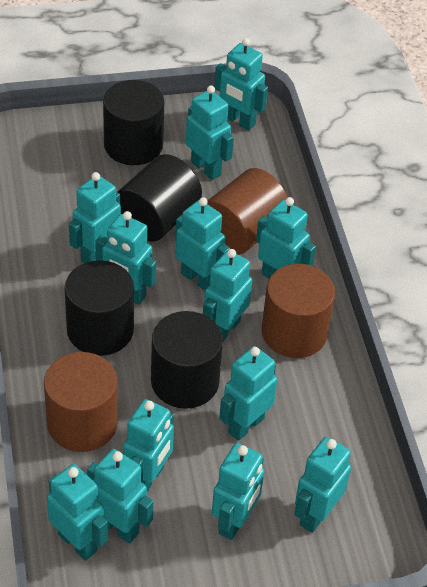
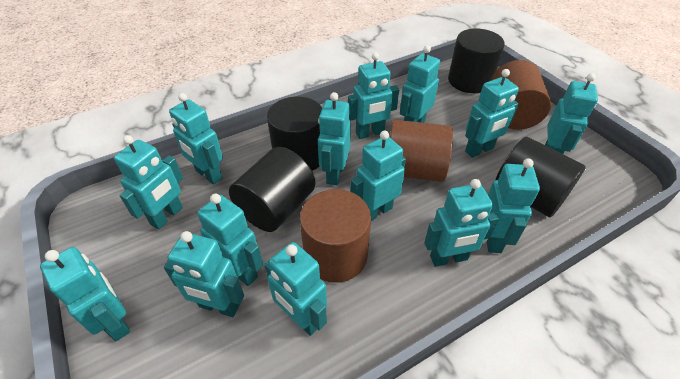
turquoise robot: 13 -> 14

